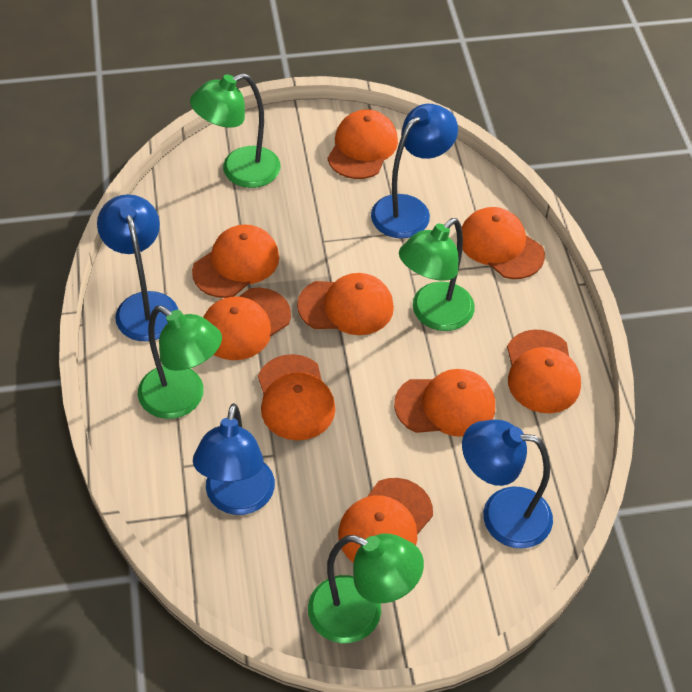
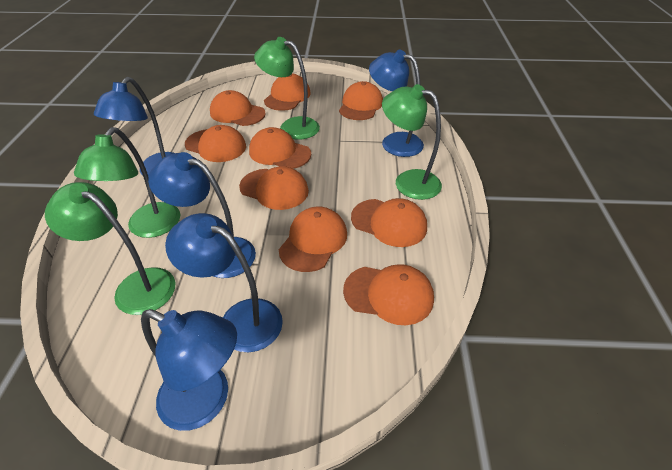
blue lamp: 4 -> 5

